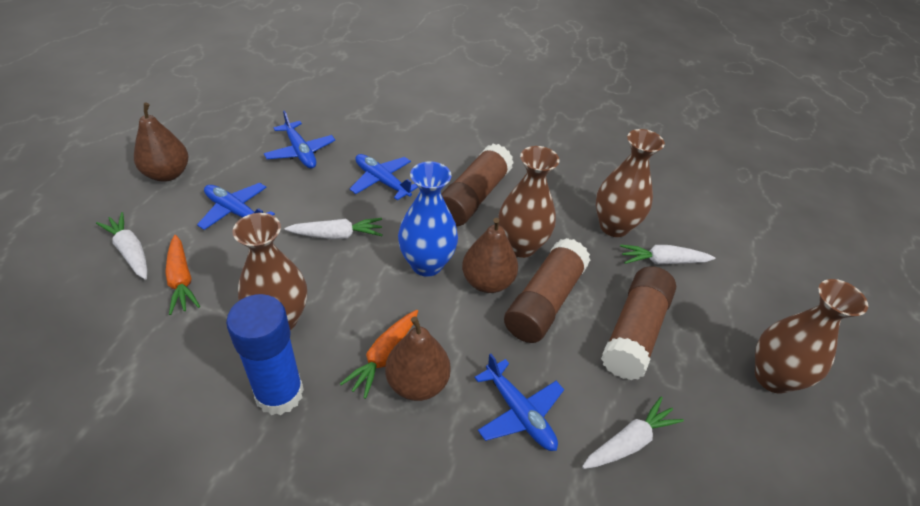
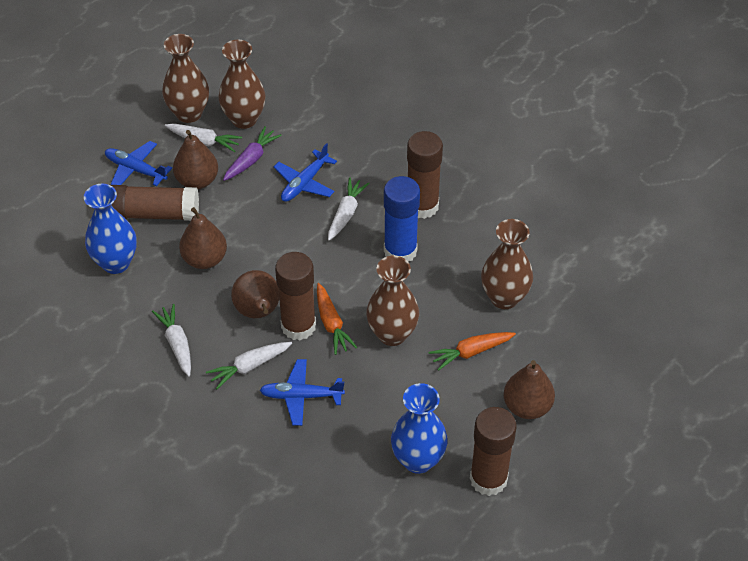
blue plane: 4 -> 3
blue vase: 1 -> 2
brown glue stick: 3 -> 4
brown pear: 3 -> 4
purple carrot: 0 -> 1

